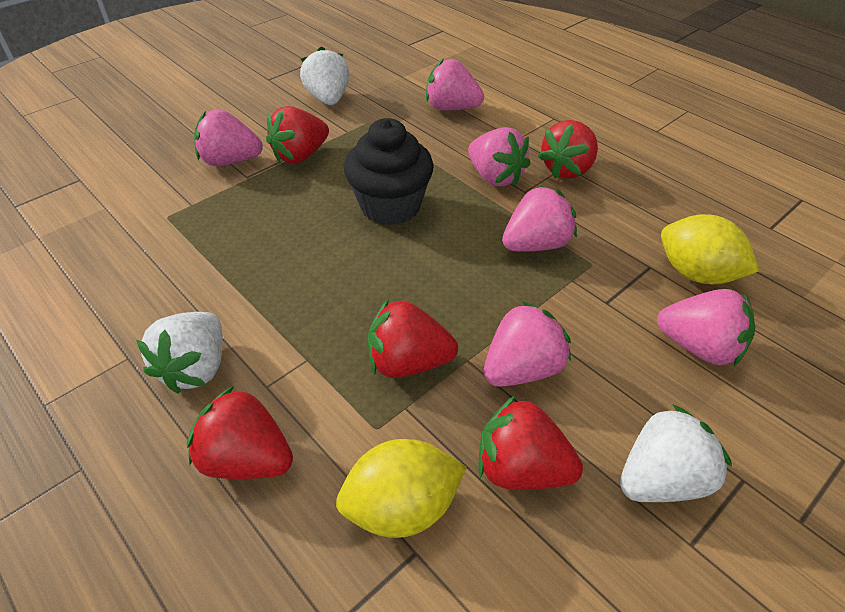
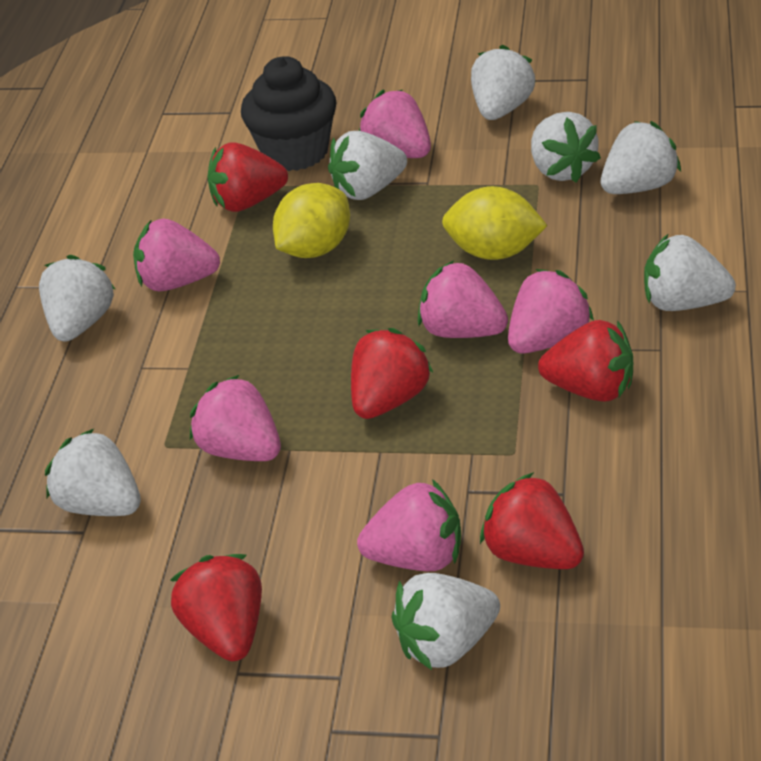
white strawberry: 3 -> 8

